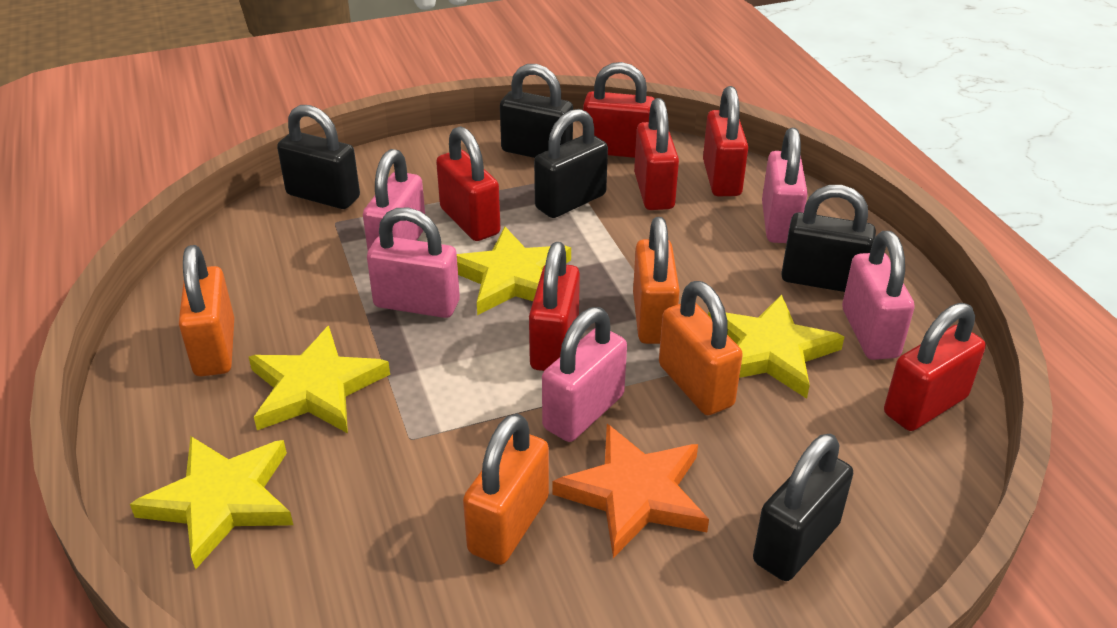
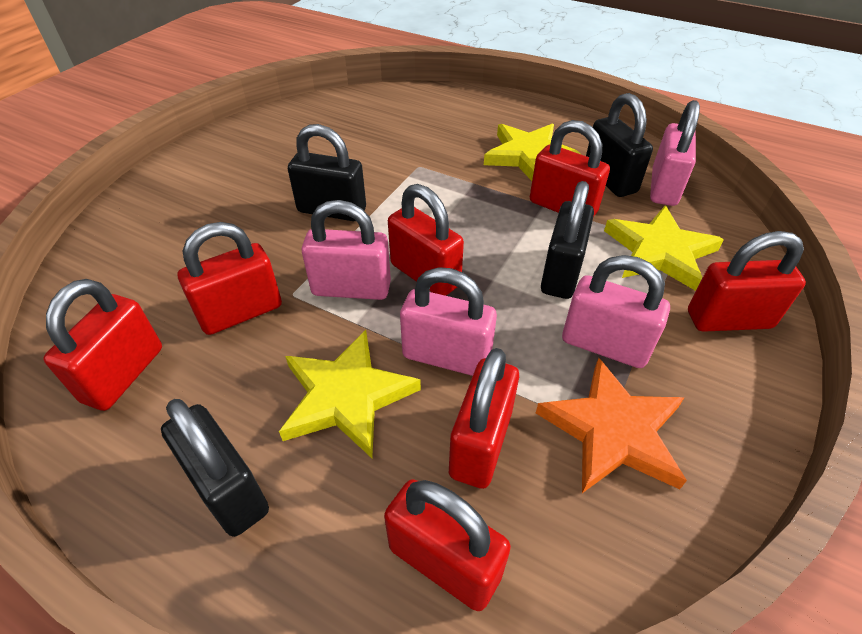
black padlock: 5 -> 4
orange padlock: 4 -> 0
pink padlock: 5 -> 4
red padlock: 6 -> 7
yellow star: 4 -> 3

